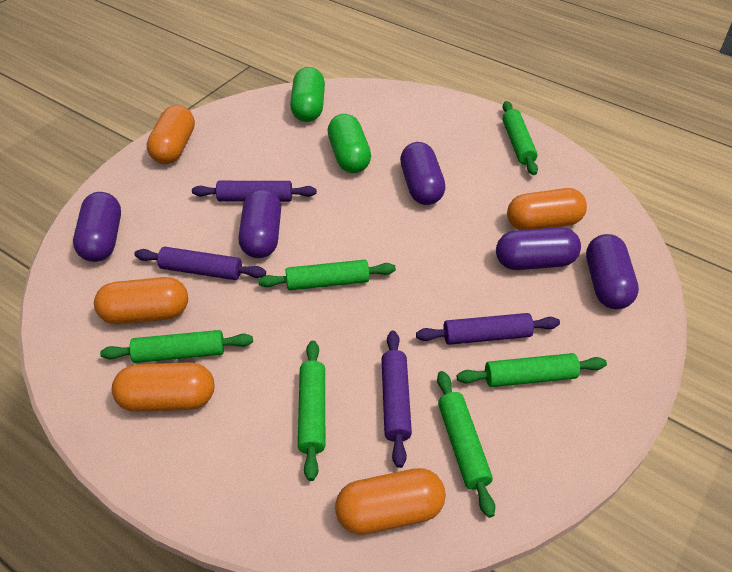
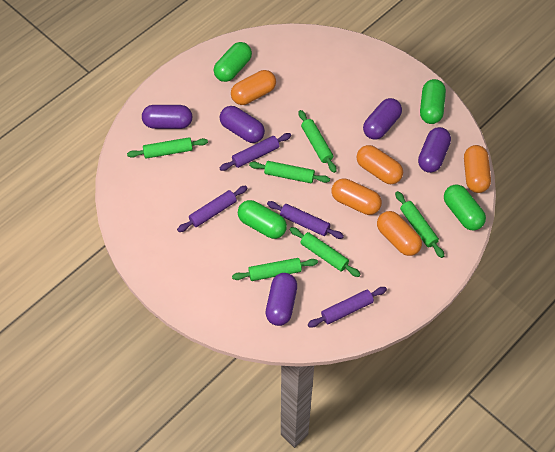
green capsule: 2 -> 4

